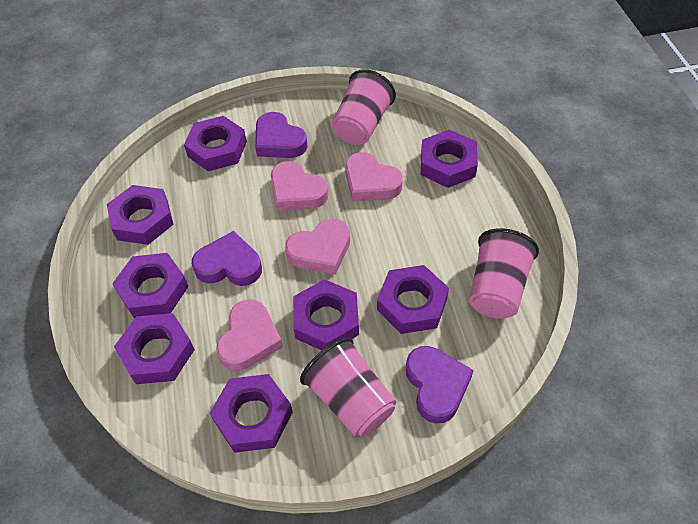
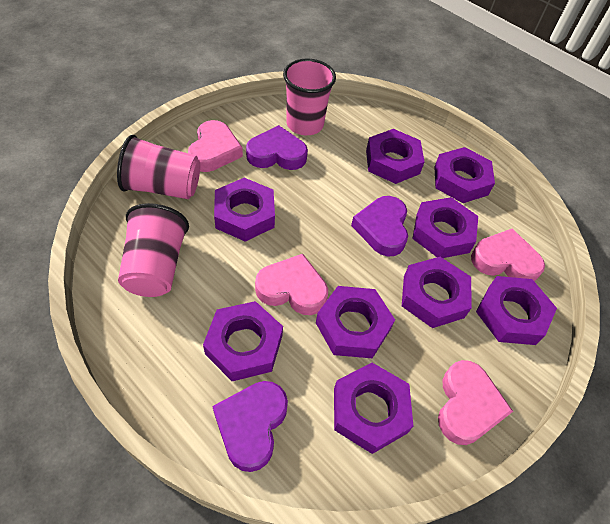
purple nut: 8 -> 9

